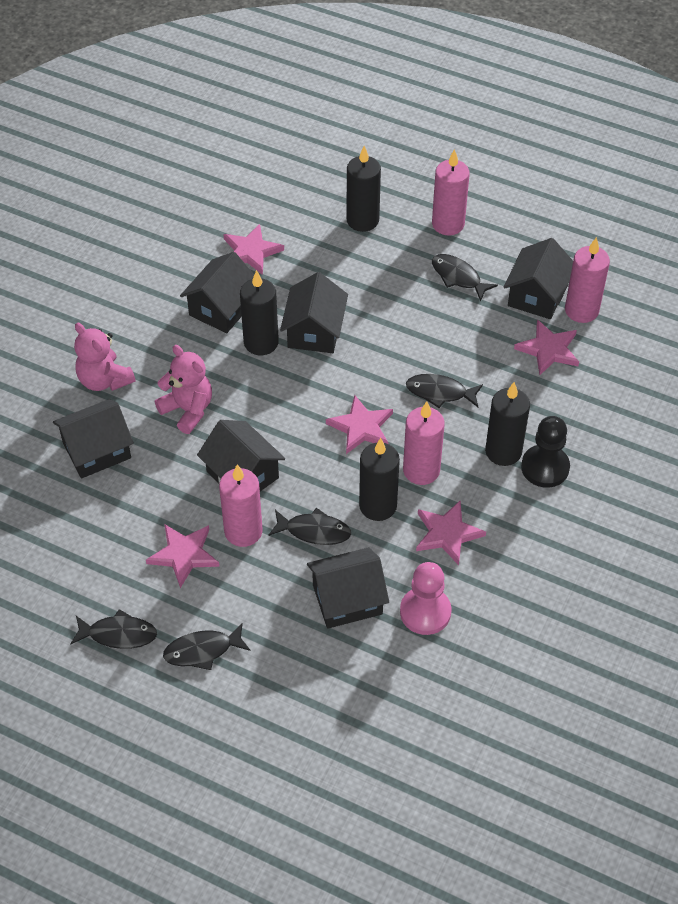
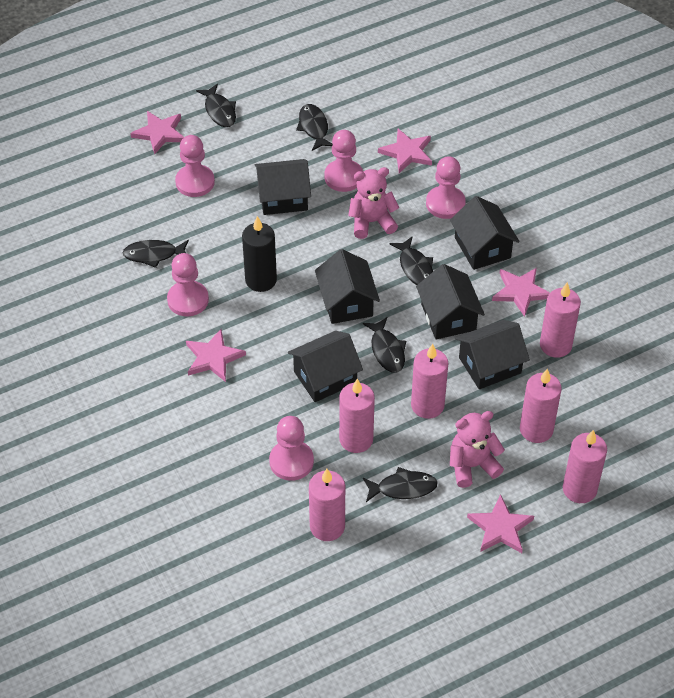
black candle: 4 -> 1
black fish: 5 -> 6
black pawn: 1 -> 0
pink candle: 4 -> 6
pink pawn: 1 -> 5

